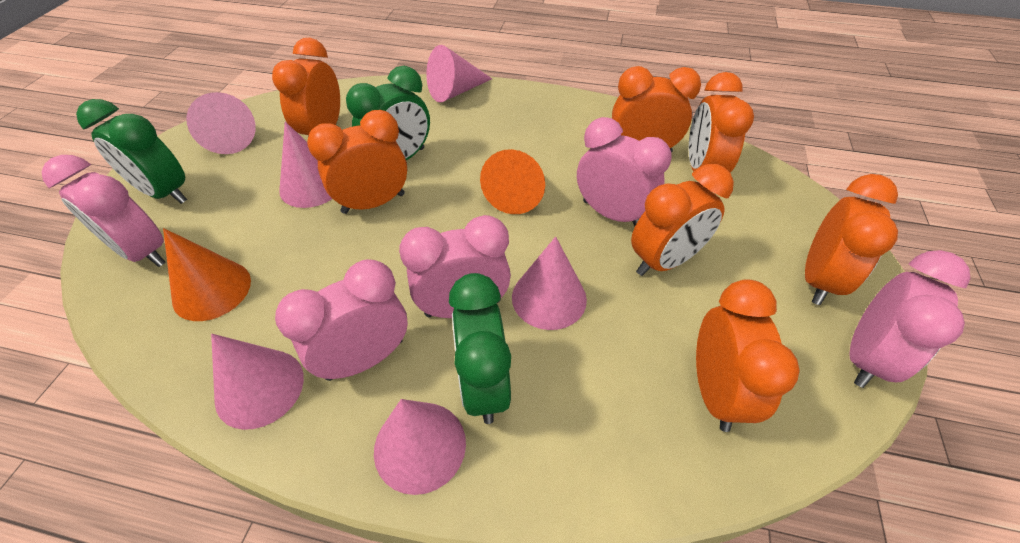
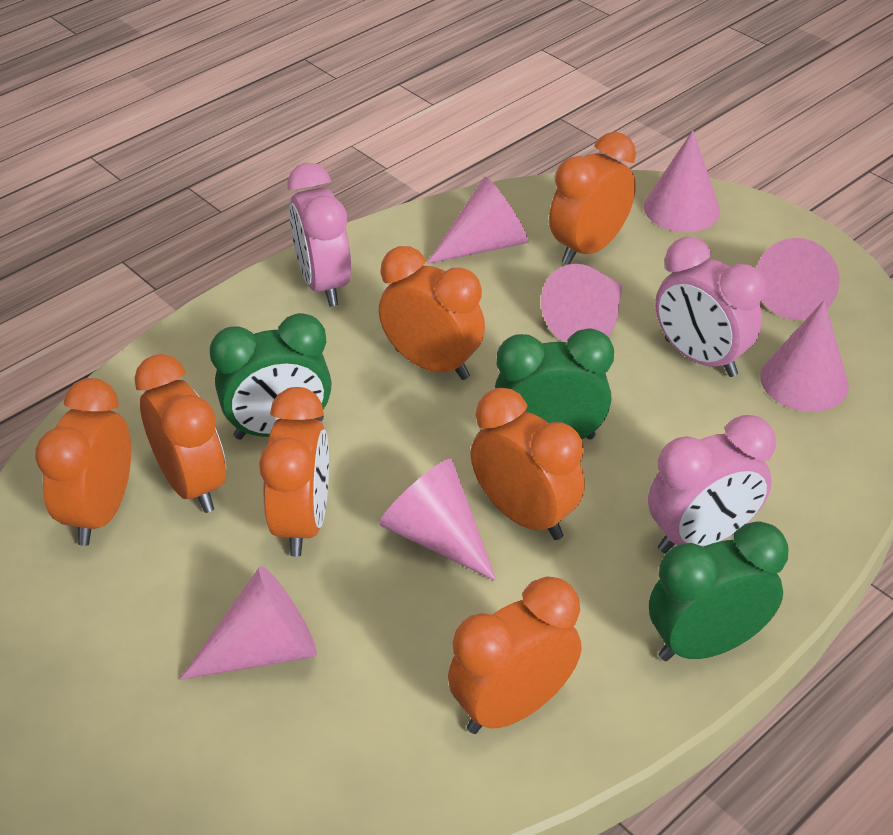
orange cone: 2 -> 0
pink clock: 5 -> 3
pink cone: 6 -> 7

